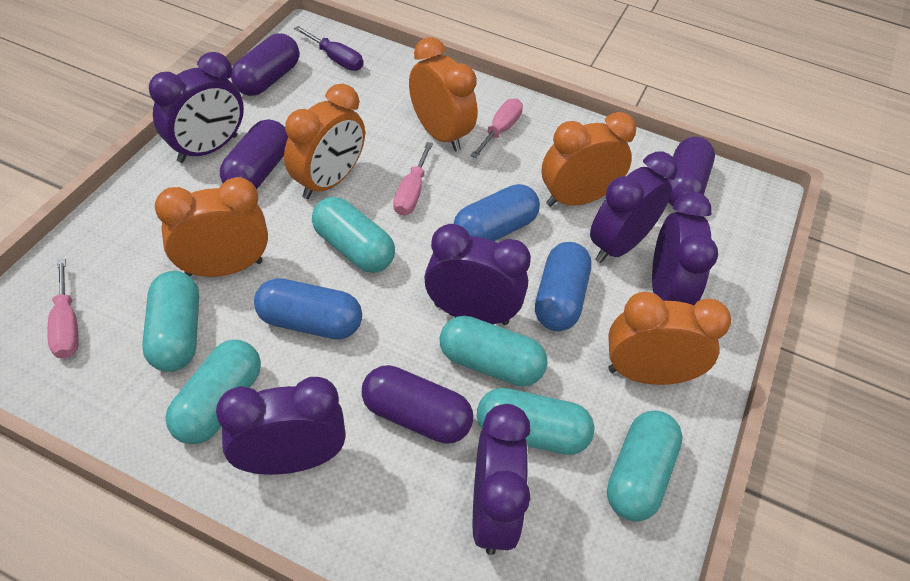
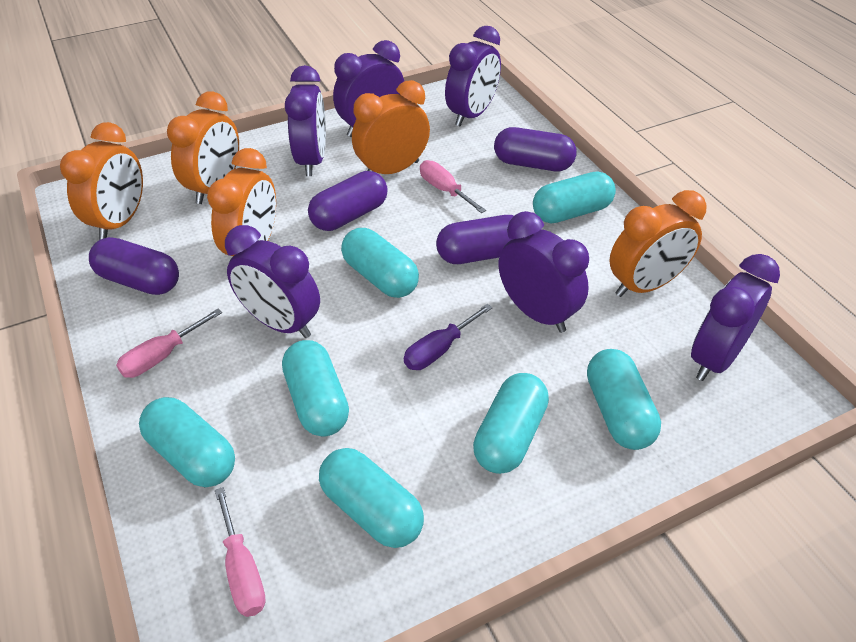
blue capsule: 3 -> 0
turquoise capsule: 6 -> 7

